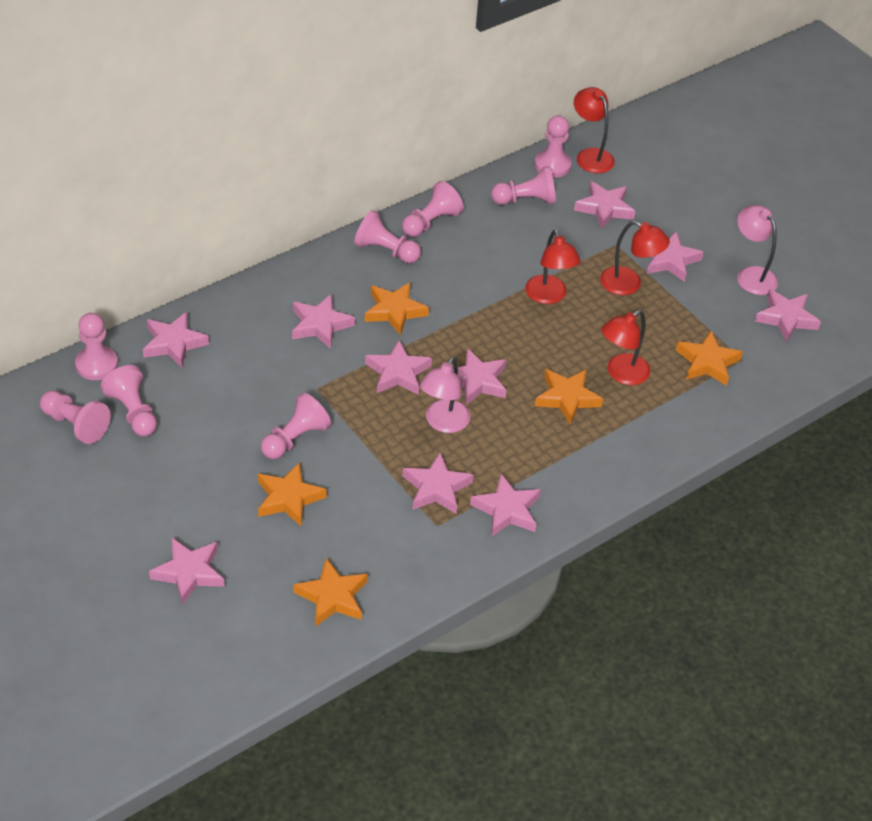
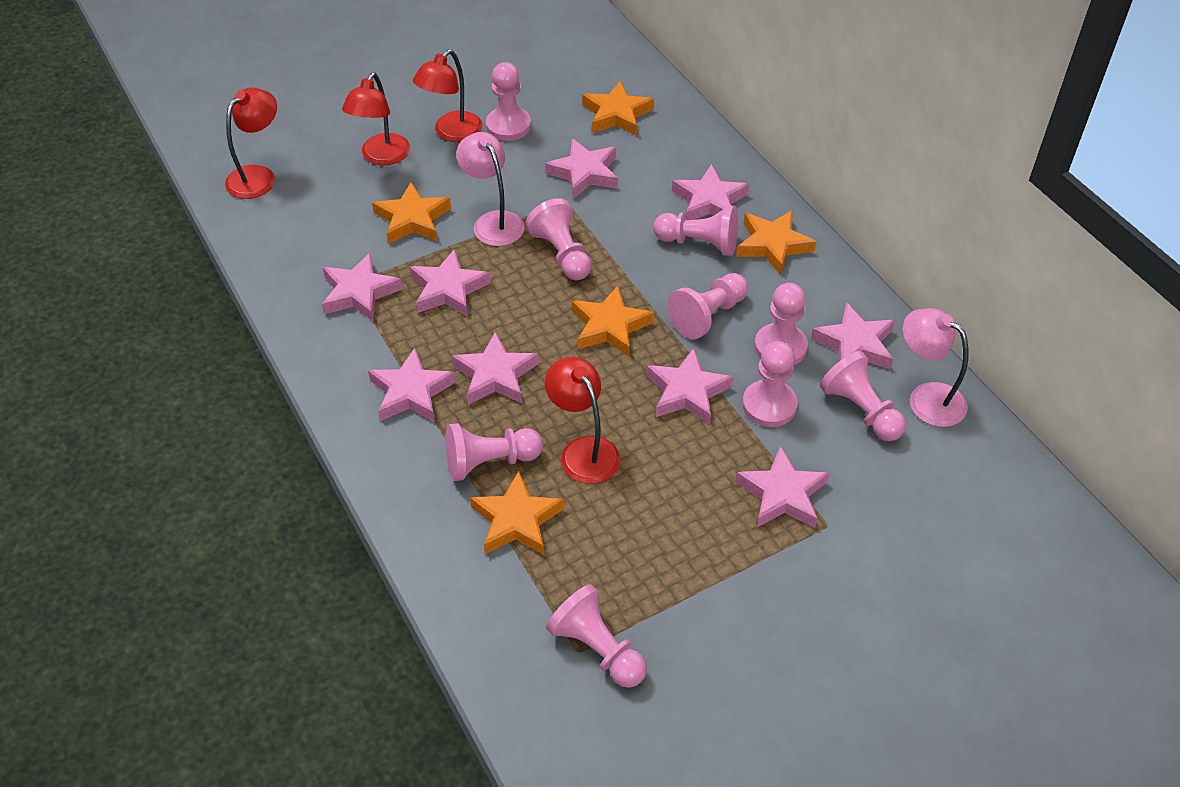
pink pawn: 8 -> 9
pink star: 10 -> 9

